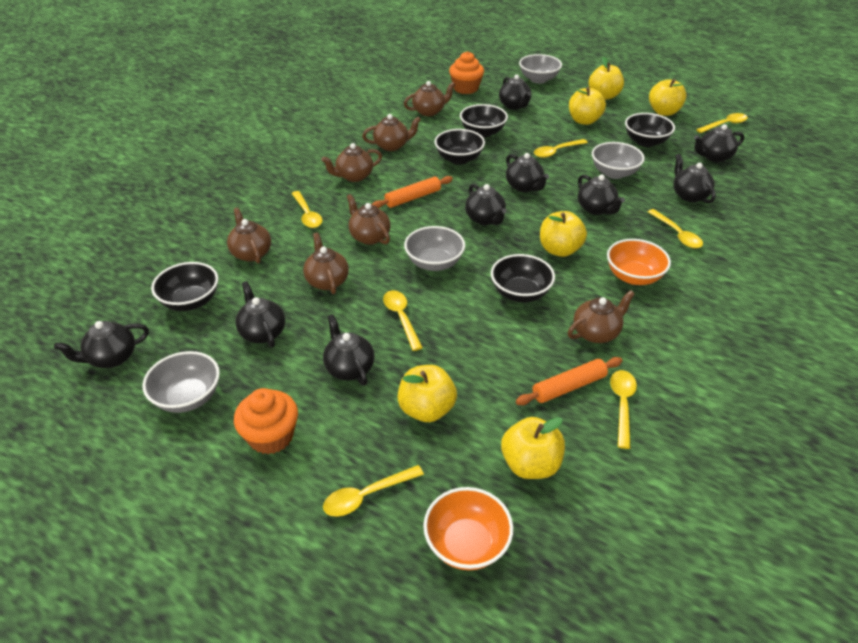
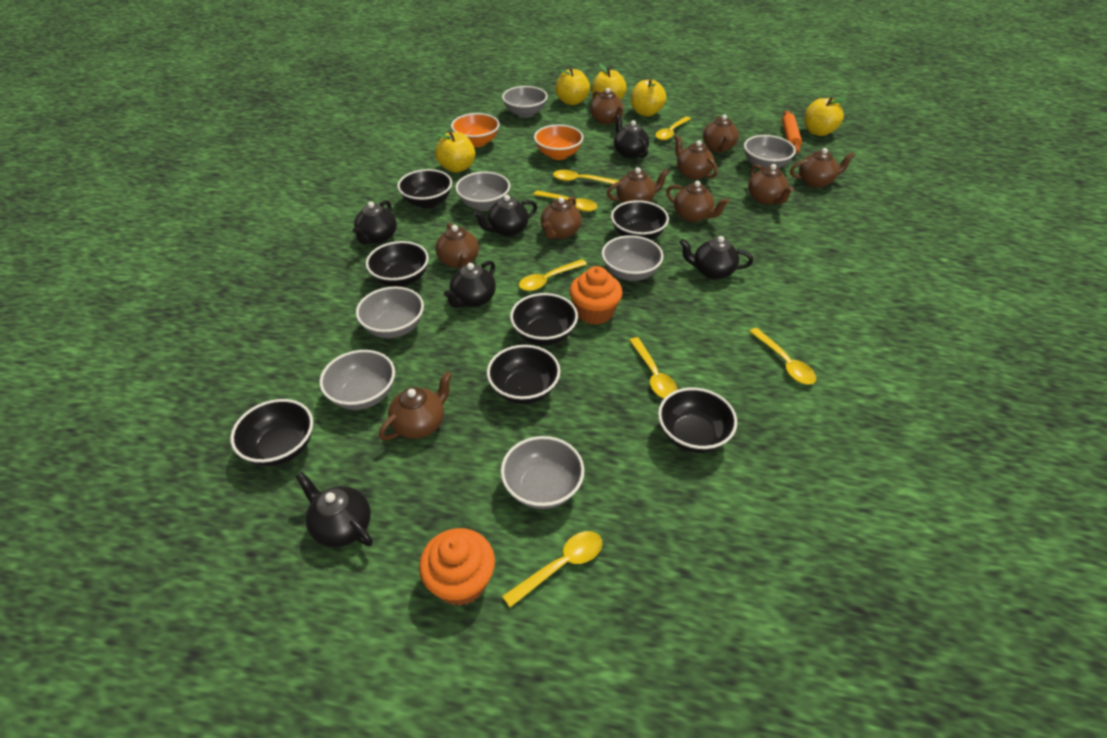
black bowl: 5 -> 7
black teapot: 9 -> 6
brown teapot: 7 -> 10
grey bowl: 4 -> 7
orange rolling pin: 2 -> 1
yellow apple: 6 -> 5

